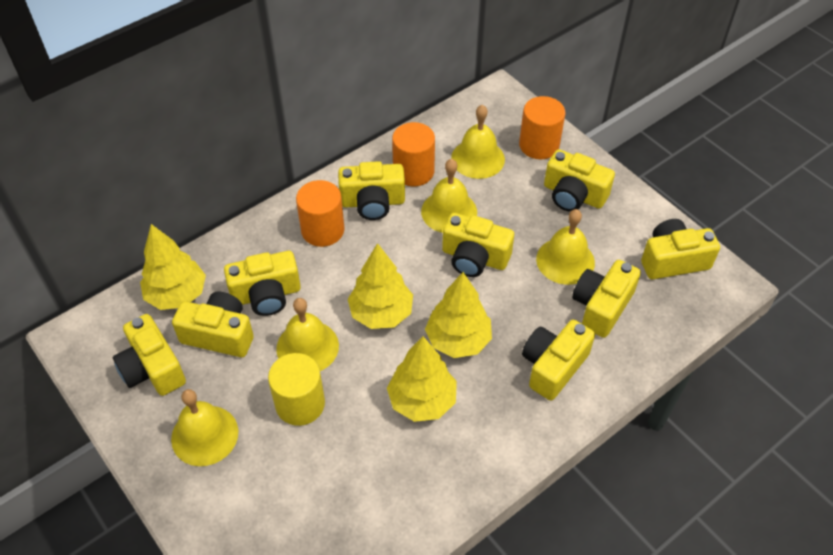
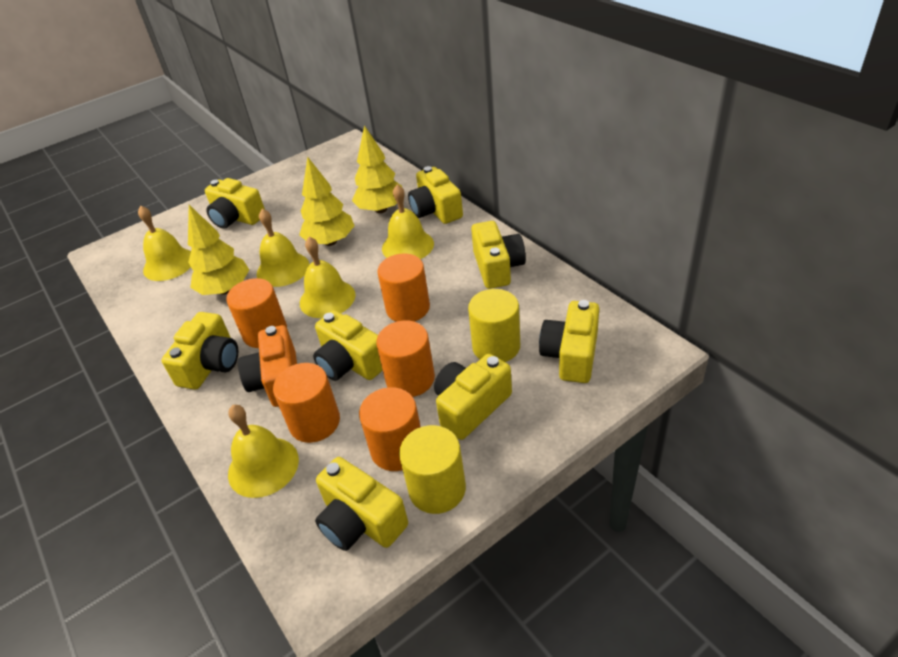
orange camera: 0 -> 1
orange cylinder: 3 -> 5
yellow camera: 9 -> 8
yellow cylinder: 1 -> 2
yellow tree: 4 -> 3

